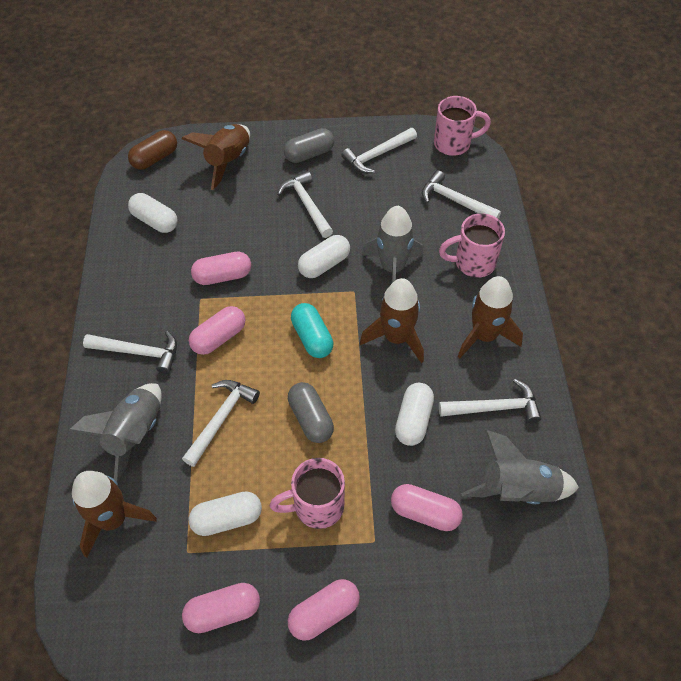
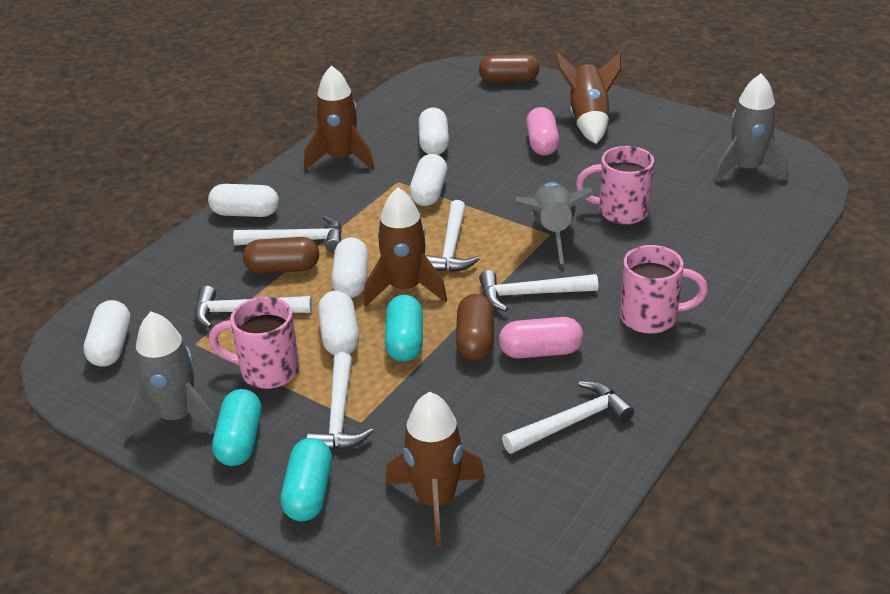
brown capsule: 1 -> 3
grey capsule: 2 -> 0
pink capsule: 5 -> 2
turquoise capsule: 1 -> 3
white capsule: 4 -> 6

